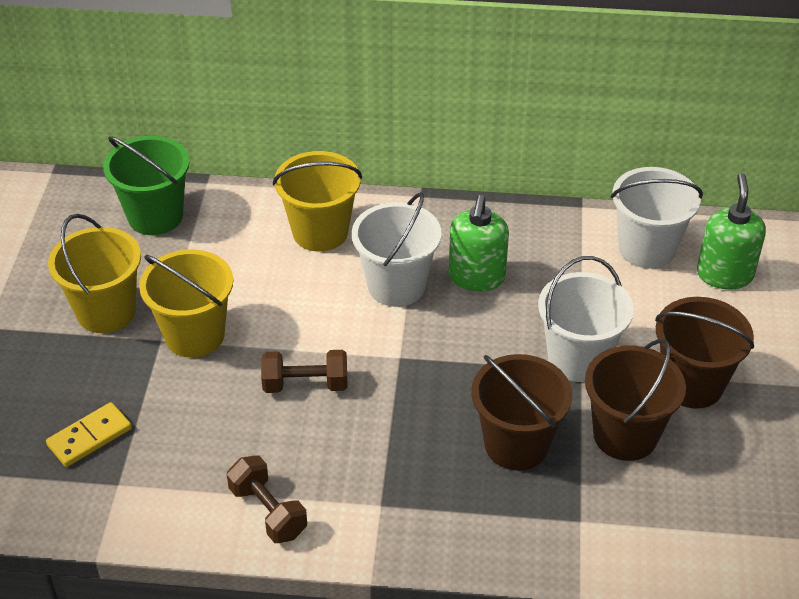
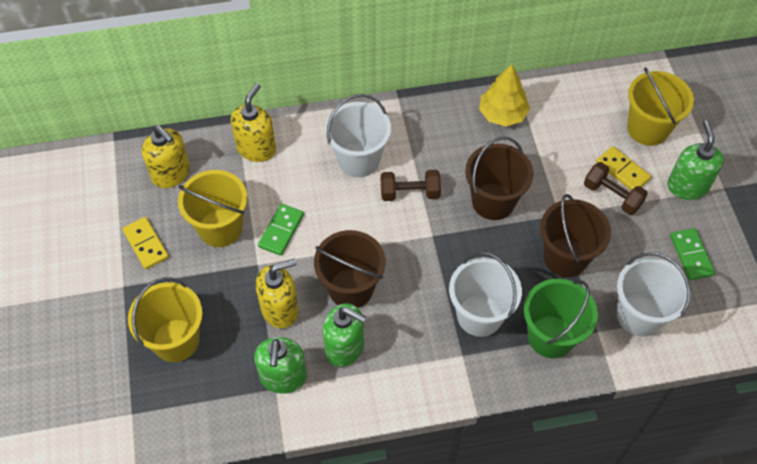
green domino: 0 -> 2
green soap dispenser: 2 -> 3
yellow domino: 1 -> 2
yellow soap dispenser: 0 -> 3
yellow tree: 0 -> 1

